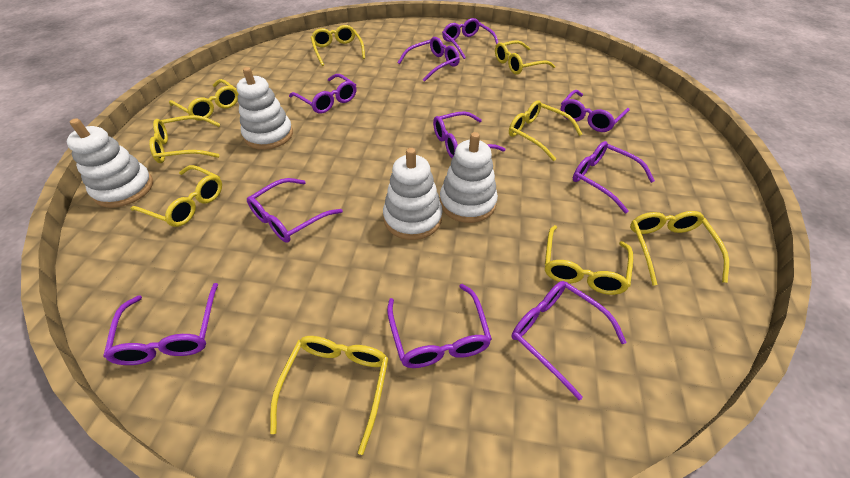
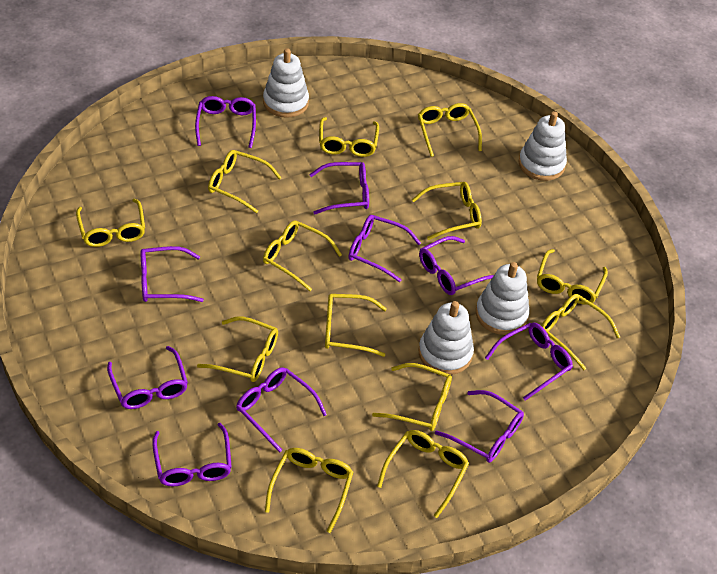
yellow glasses: 9 -> 13

